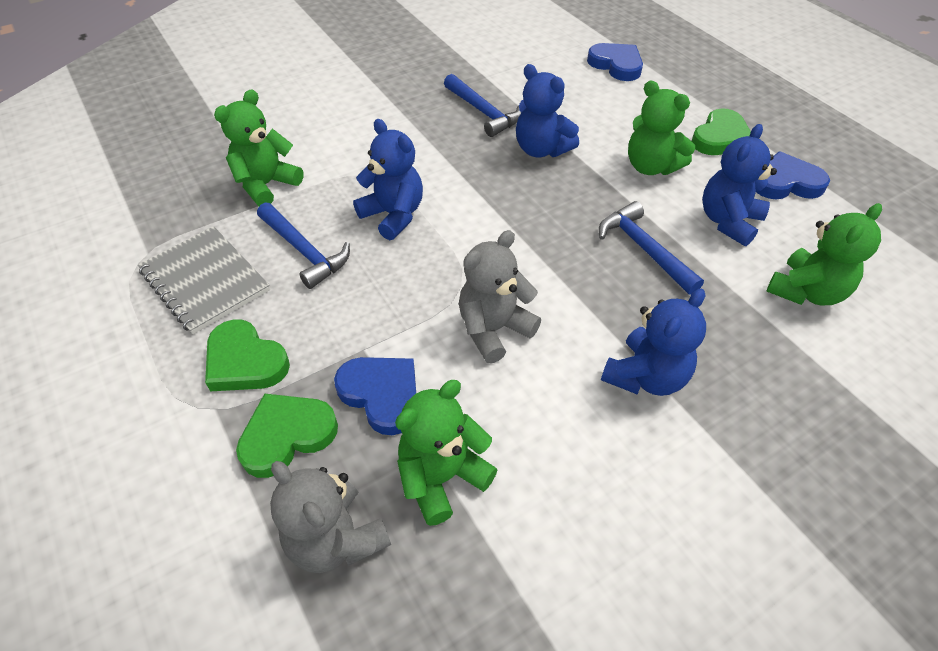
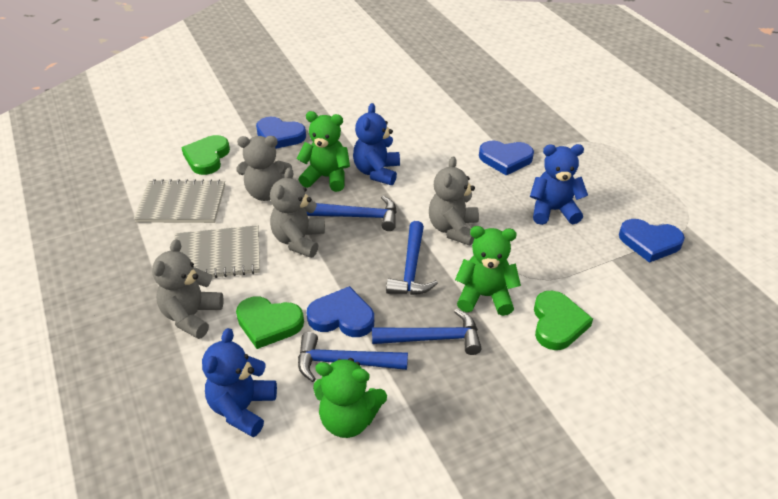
blue hammer: 3 -> 4
blue heart: 3 -> 4
blue teddy bear: 4 -> 3
green teddy bear: 4 -> 3
grey notebook: 1 -> 2
grey teddy bear: 2 -> 4

